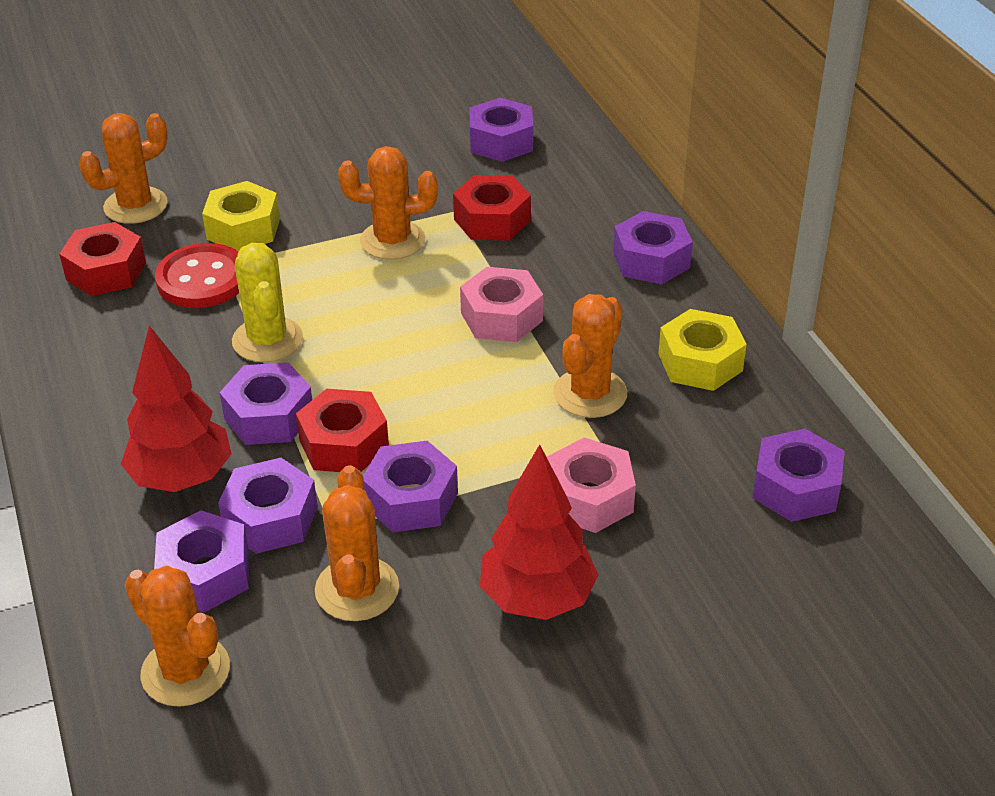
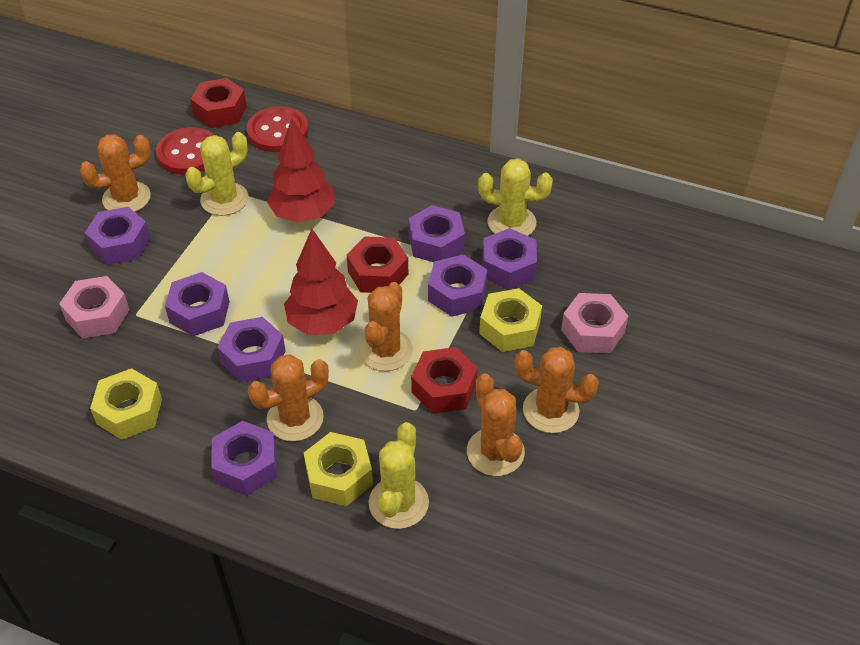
red button: 1 -> 2
yellow cactus: 1 -> 3
yellow nut: 2 -> 3

